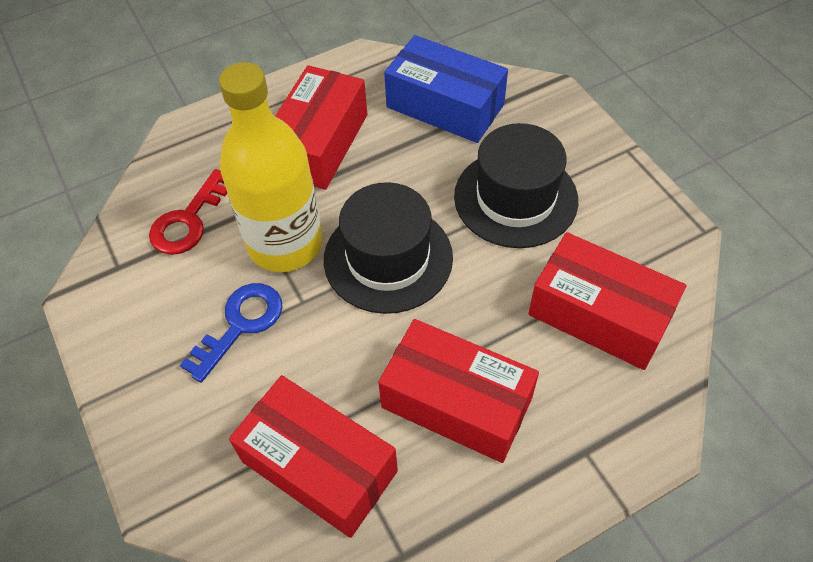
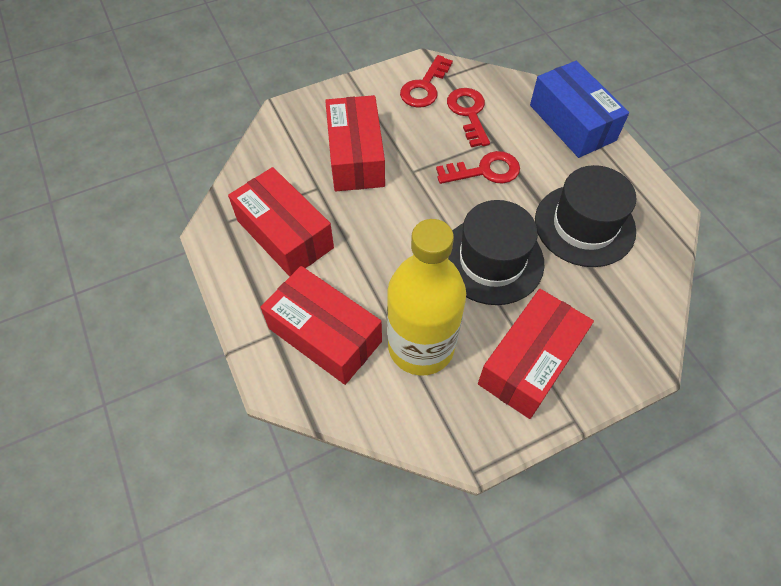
blue key: 1 -> 0
red key: 1 -> 3

